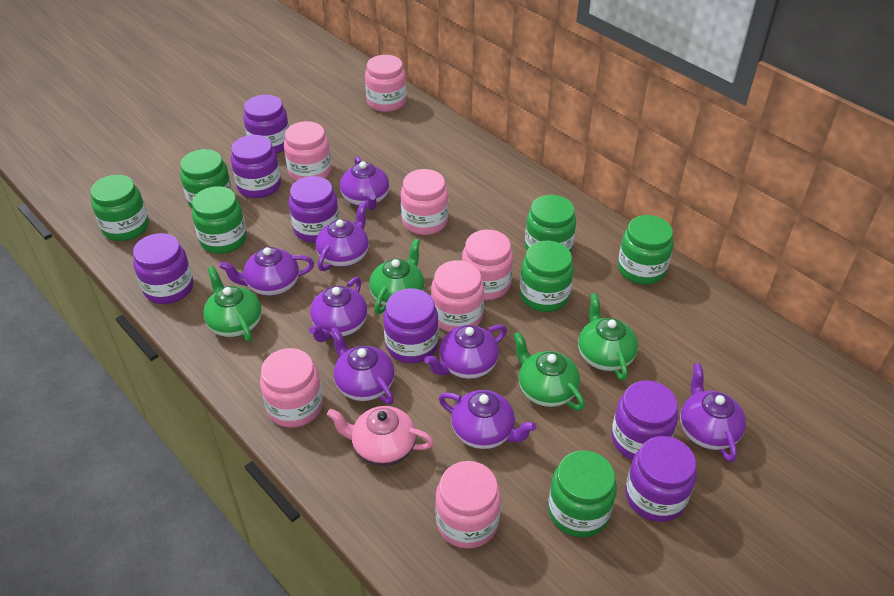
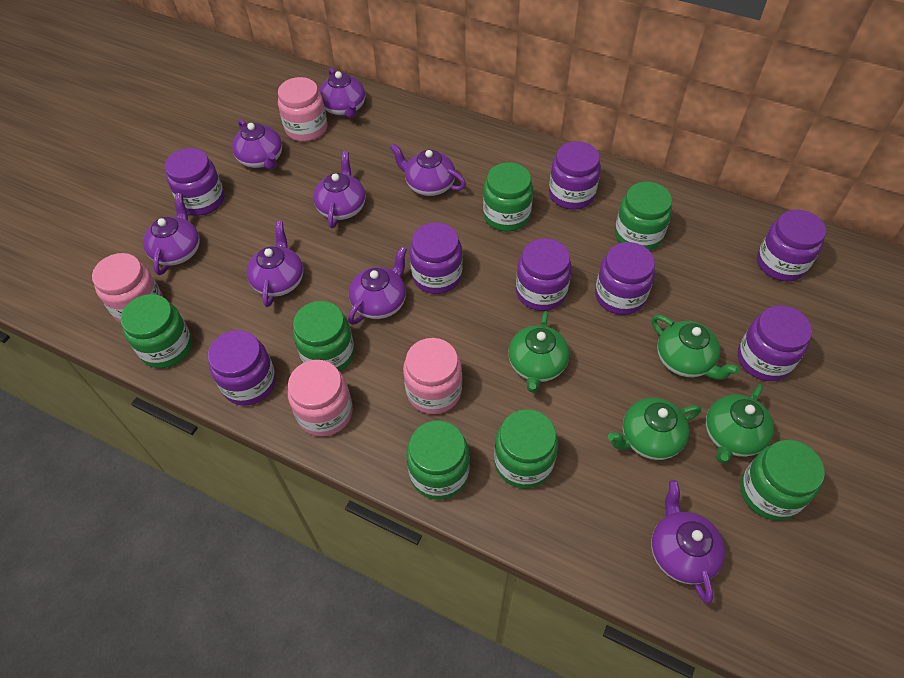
pink jar: 7 -> 4
pink teapot: 1 -> 0
purple jar: 7 -> 8

